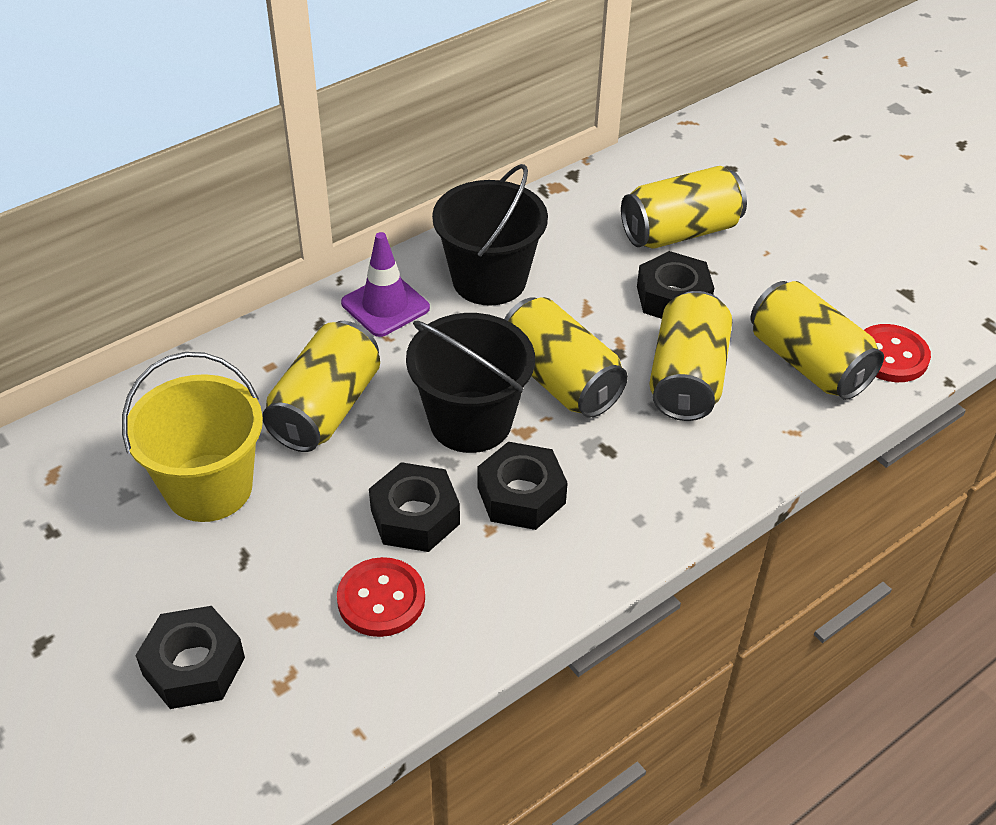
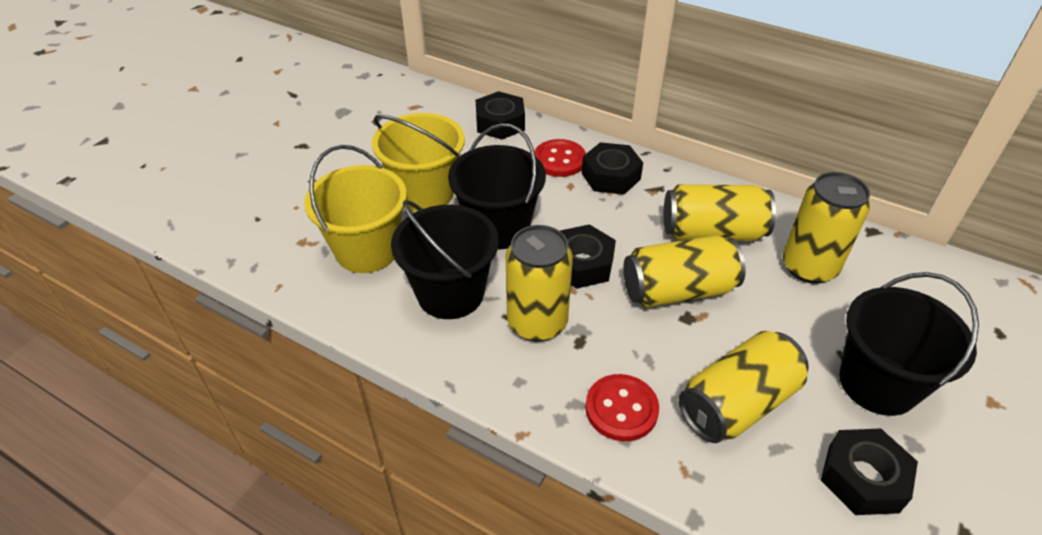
black bucket: 2 -> 3
purple traffic cone: 1 -> 0
yellow bucket: 1 -> 2

